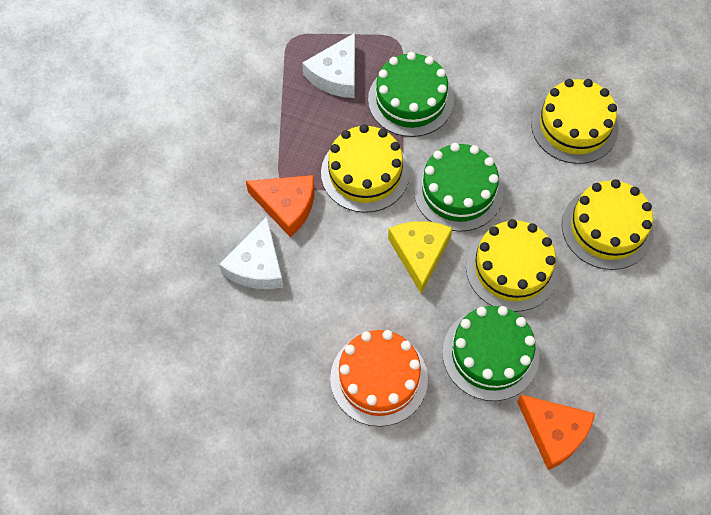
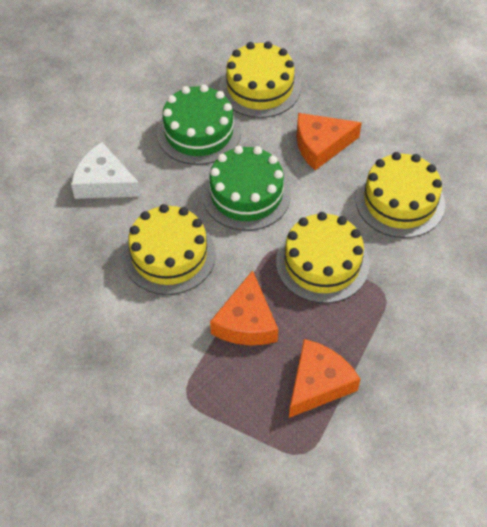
green cake: 3 -> 2
orange cake: 1 -> 0
orange cheese: 2 -> 3
white cheese: 2 -> 1
yellow cheese: 1 -> 0

